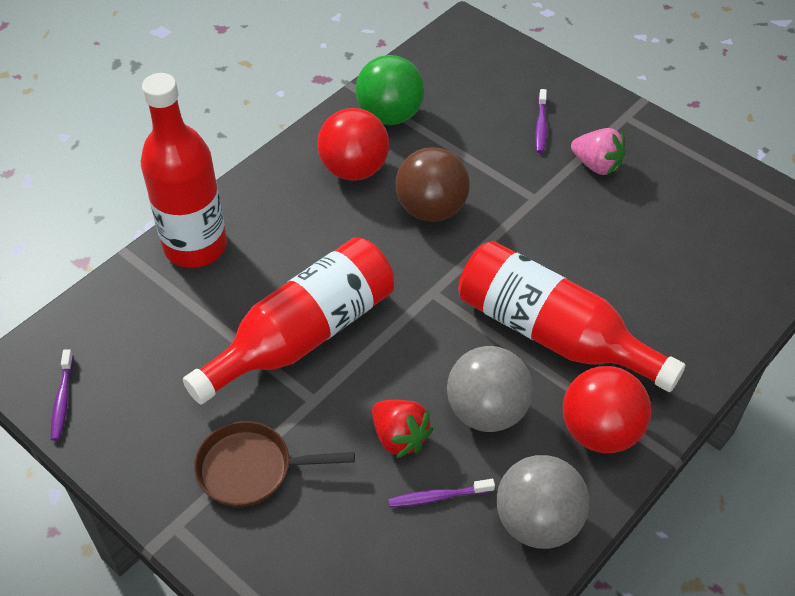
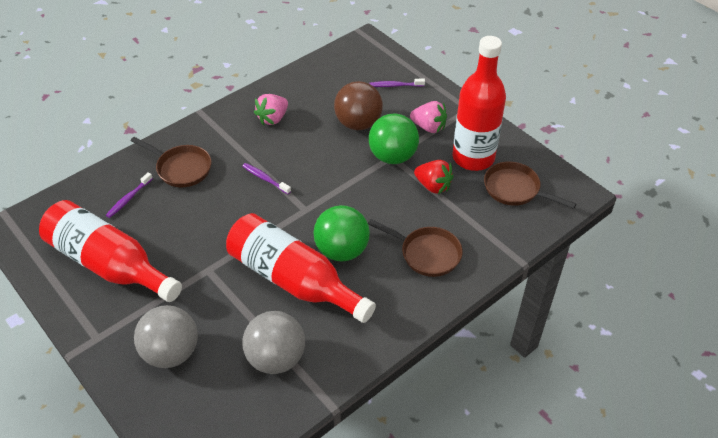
brown pan: 1 -> 3
green ball: 1 -> 2
pink strawberry: 1 -> 2
red ball: 2 -> 0

